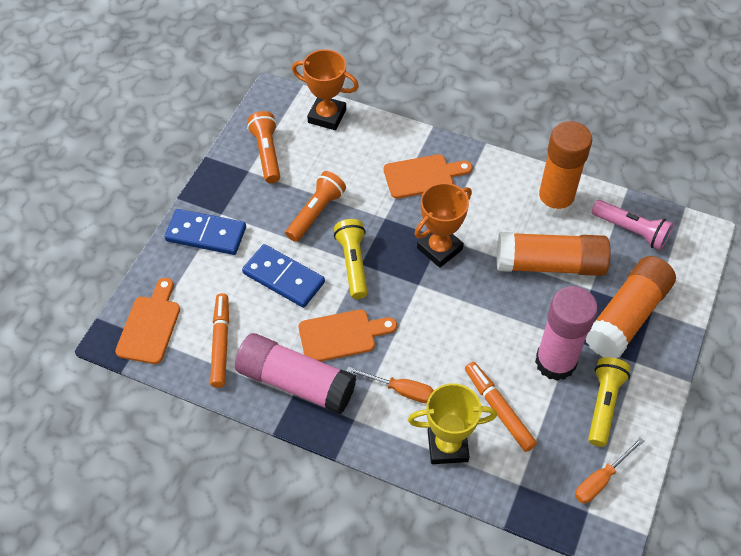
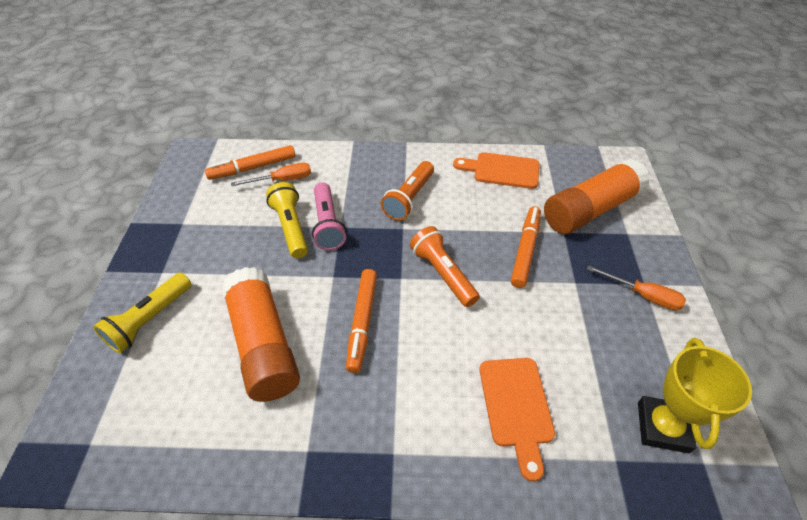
blue domino: 2 -> 0
orange cutting board: 3 -> 2
orange glue stick: 3 -> 2
orange marker: 2 -> 3
orange trophy: 2 -> 0
pink glue stick: 2 -> 0

